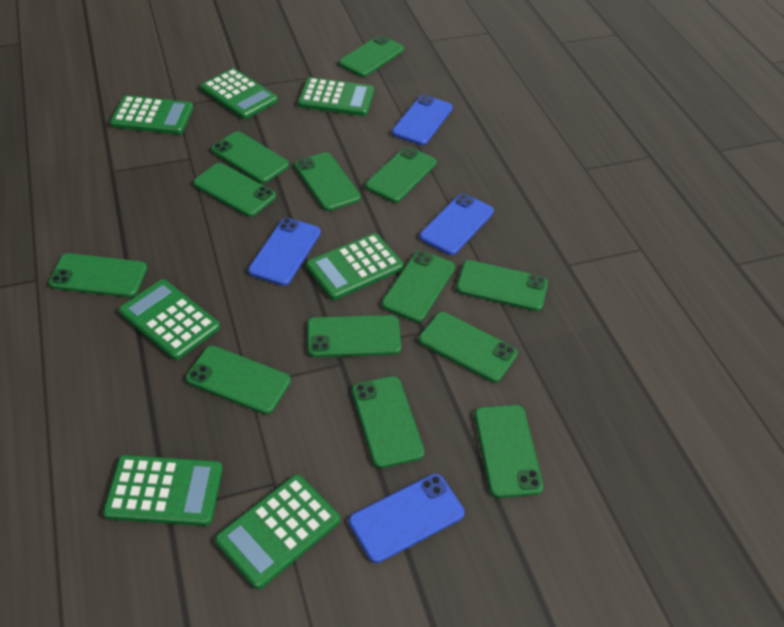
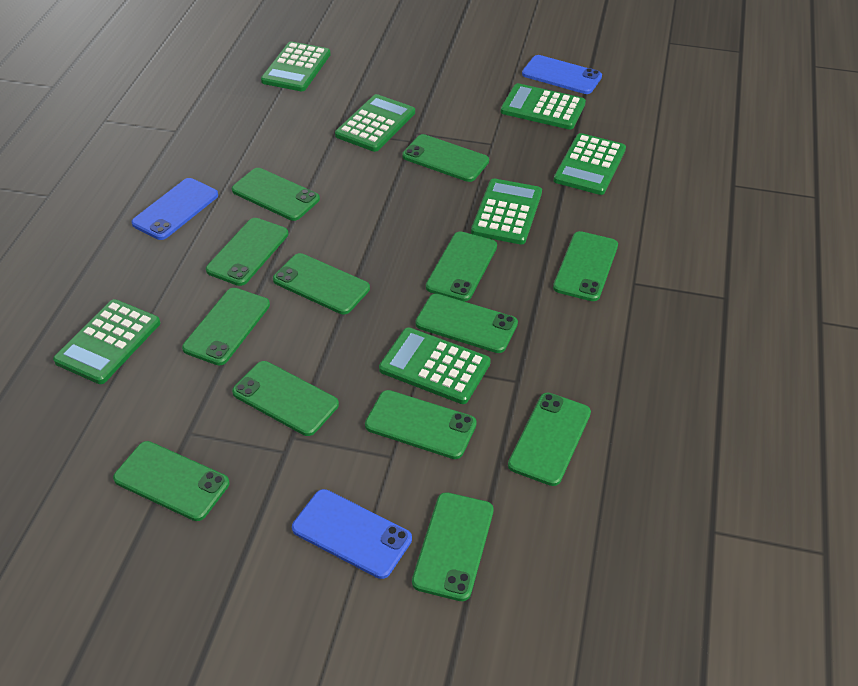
blue phone: 4 -> 3

